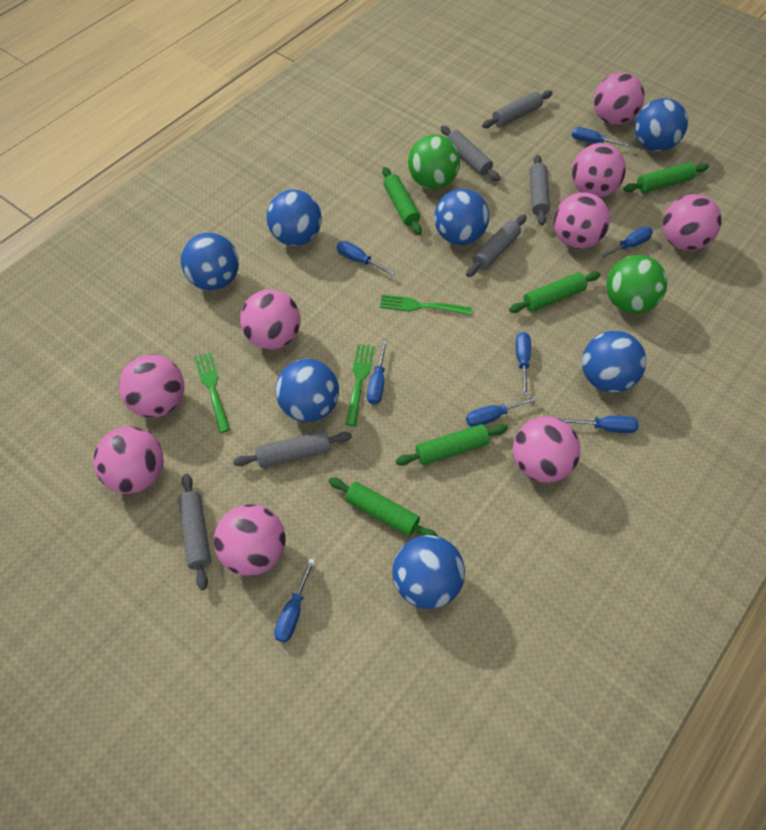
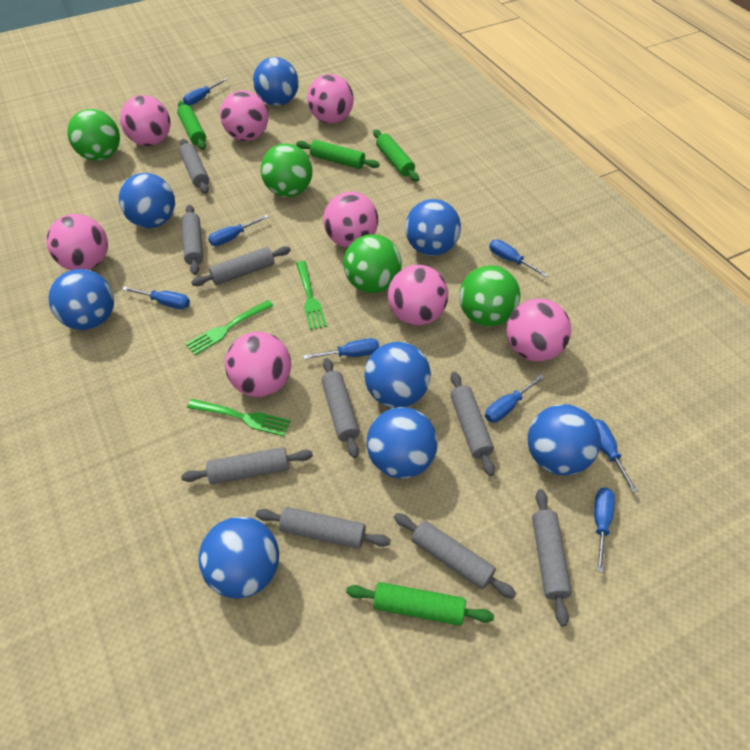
blue ball: 7 -> 8
green ball: 2 -> 4
green rolling pin: 5 -> 4
grey rolling pin: 6 -> 9
pink ball: 9 -> 8

